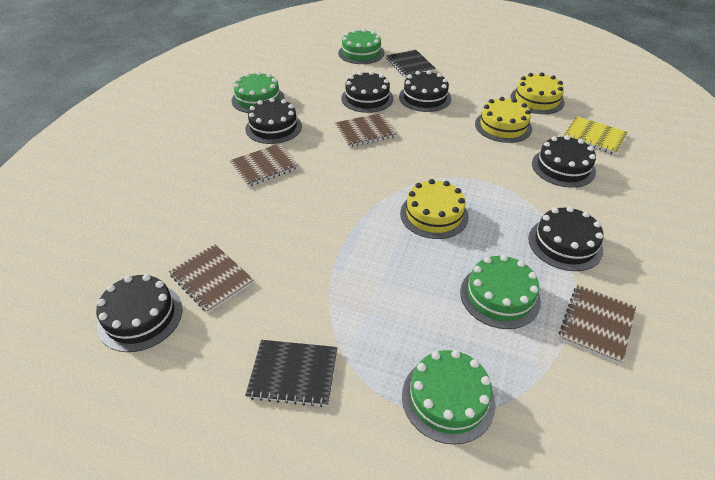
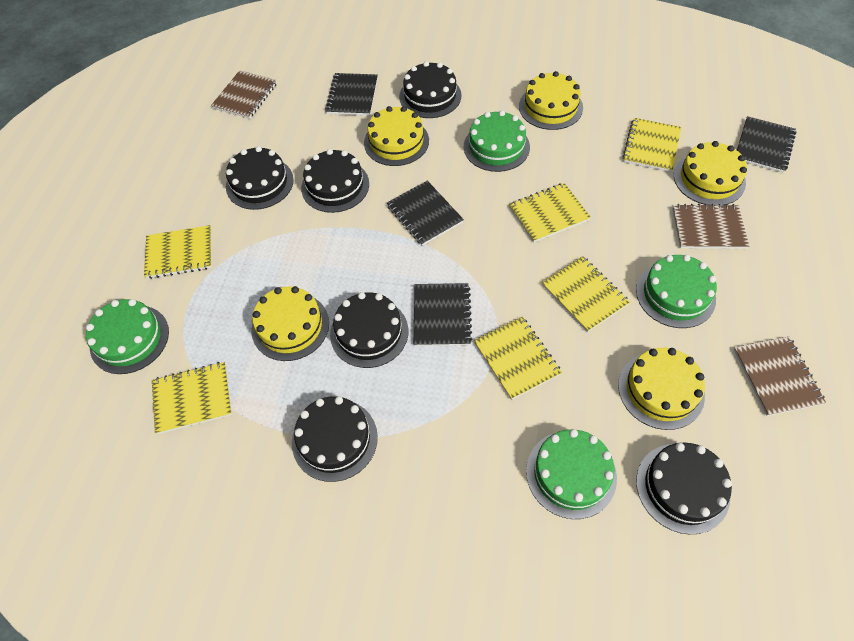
black notebook: 2 -> 4
brown notebook: 4 -> 3
yellow cake: 3 -> 5
yellow notebook: 1 -> 6

